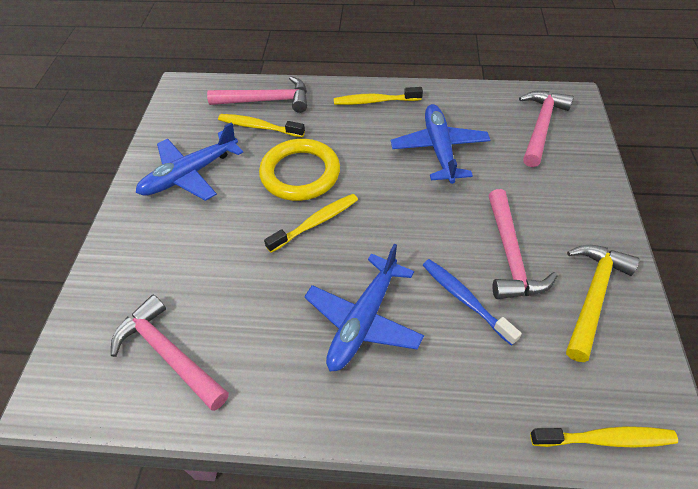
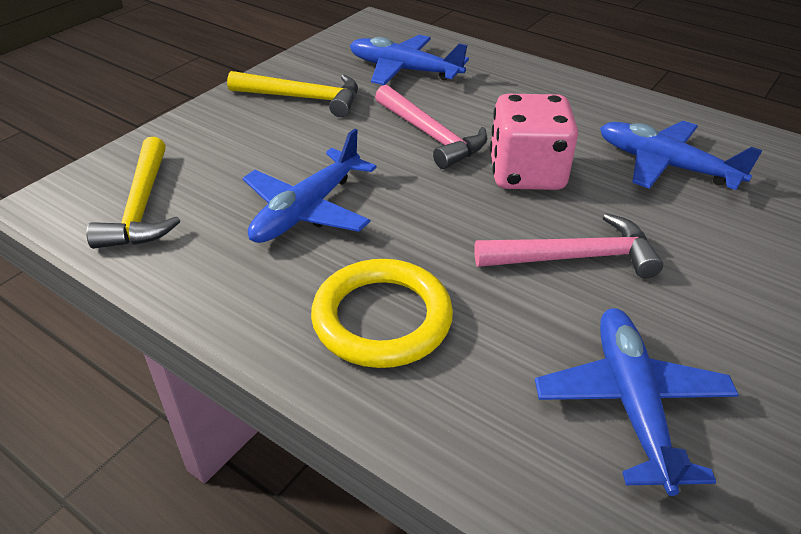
blue plane: 3 -> 4
blue toothbrush: 1 -> 0
pink dice: 0 -> 1
pink hammer: 4 -> 2
yellow hammer: 1 -> 2
yellow toothbrush: 4 -> 0

